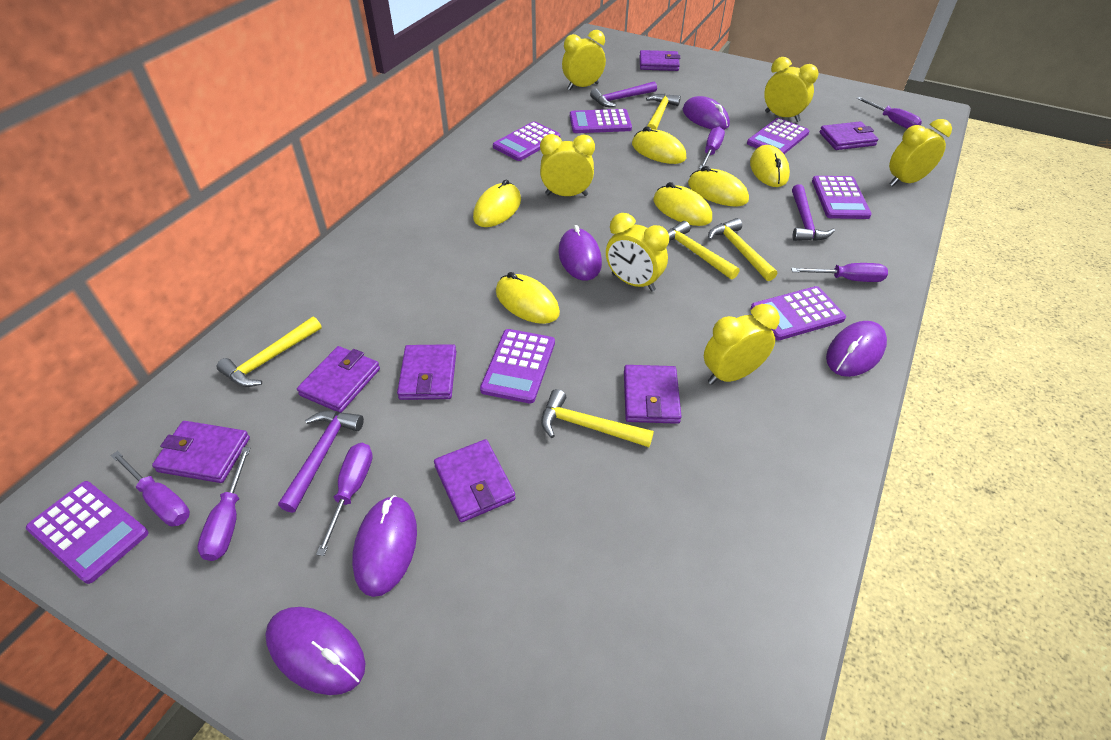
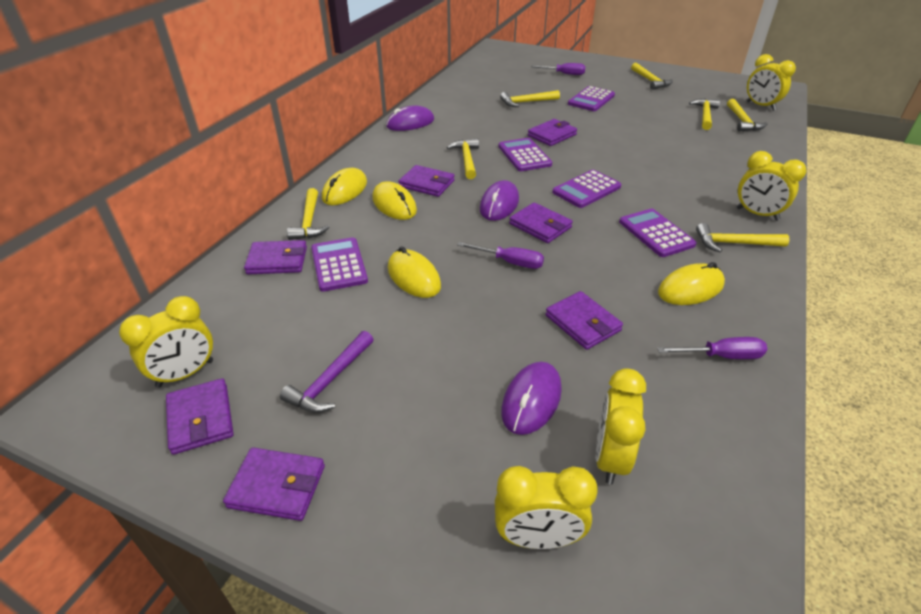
purple calculator: 7 -> 5
purple hammer: 3 -> 1
purple mouse: 5 -> 3
purple screwdriver: 6 -> 3
yellow clock: 6 -> 5
yellow hammer: 5 -> 7
yellow mouse: 6 -> 4

